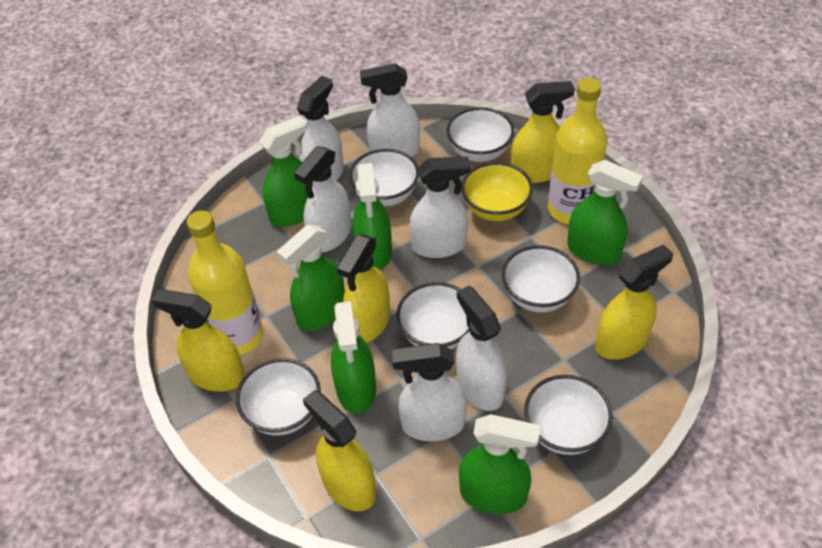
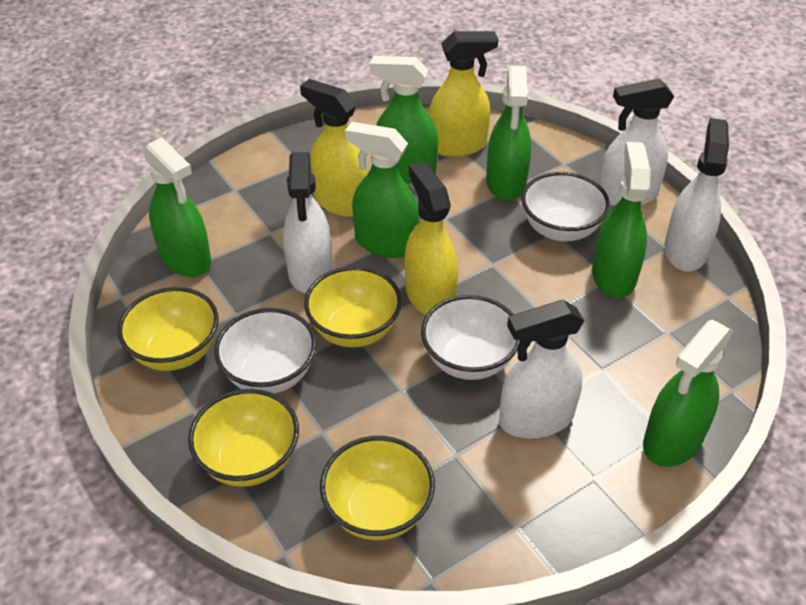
white bowl: 6 -> 3
white spray bottle: 6 -> 4
yellow bottle: 2 -> 0
yellow bowl: 1 -> 4
yellow spray bottle: 5 -> 3

